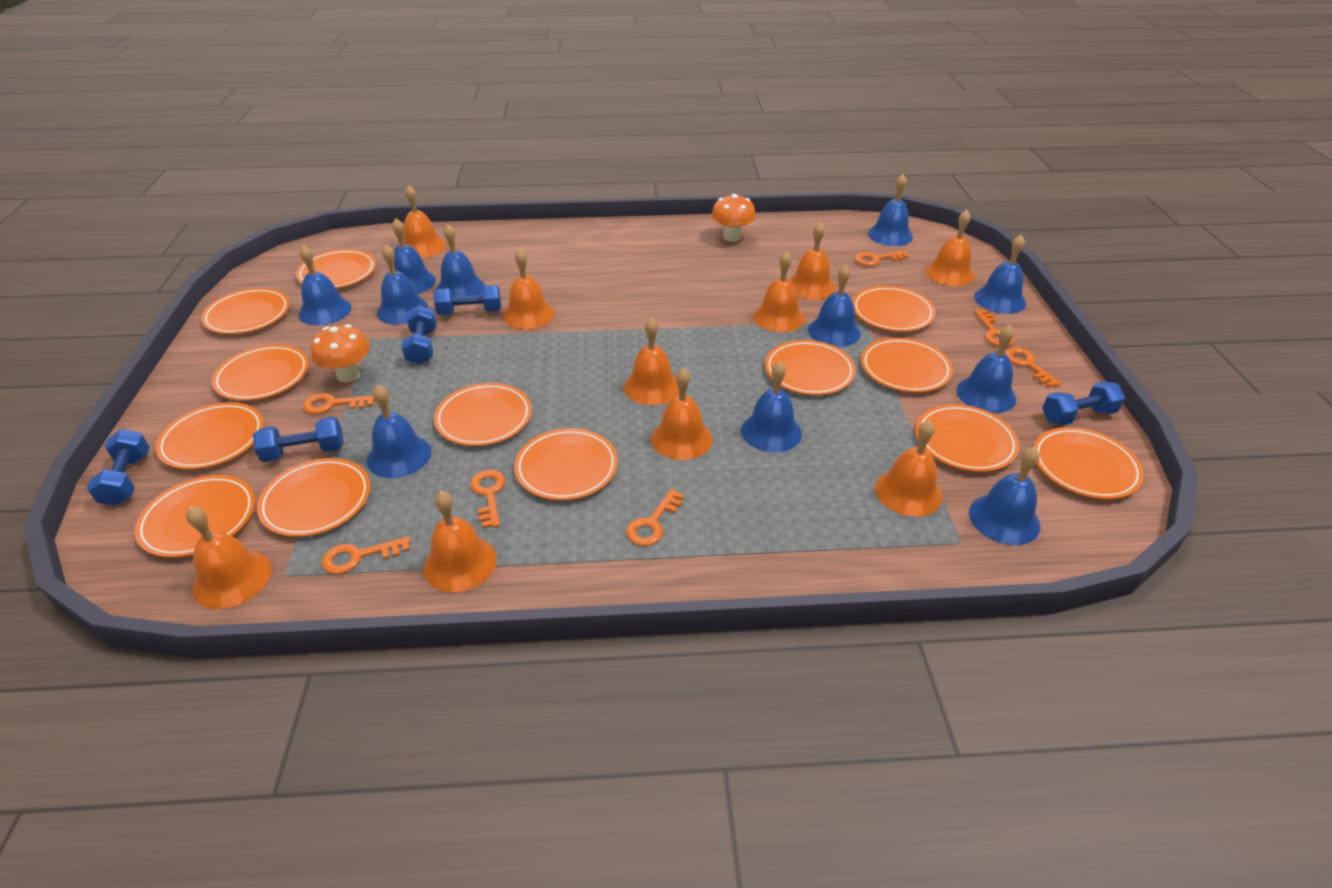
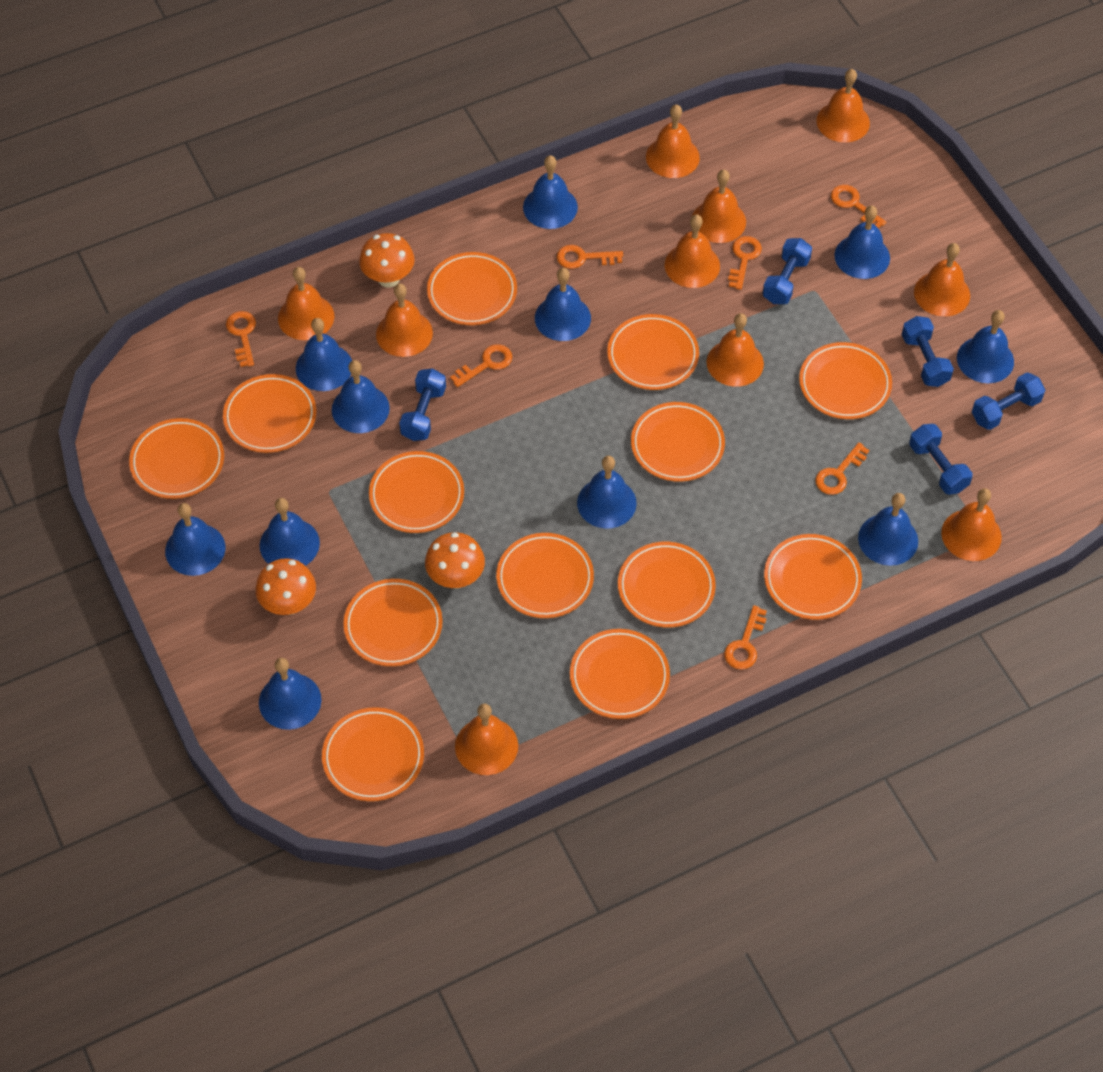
orange mushroom: 2 -> 3

